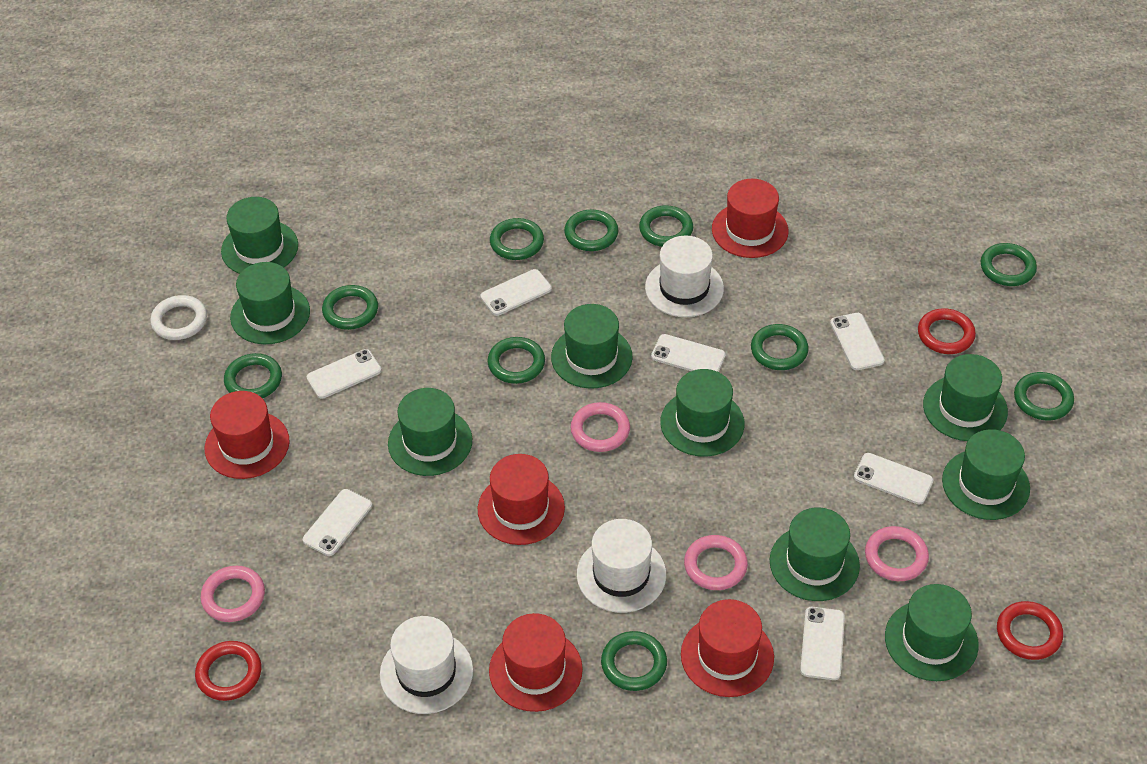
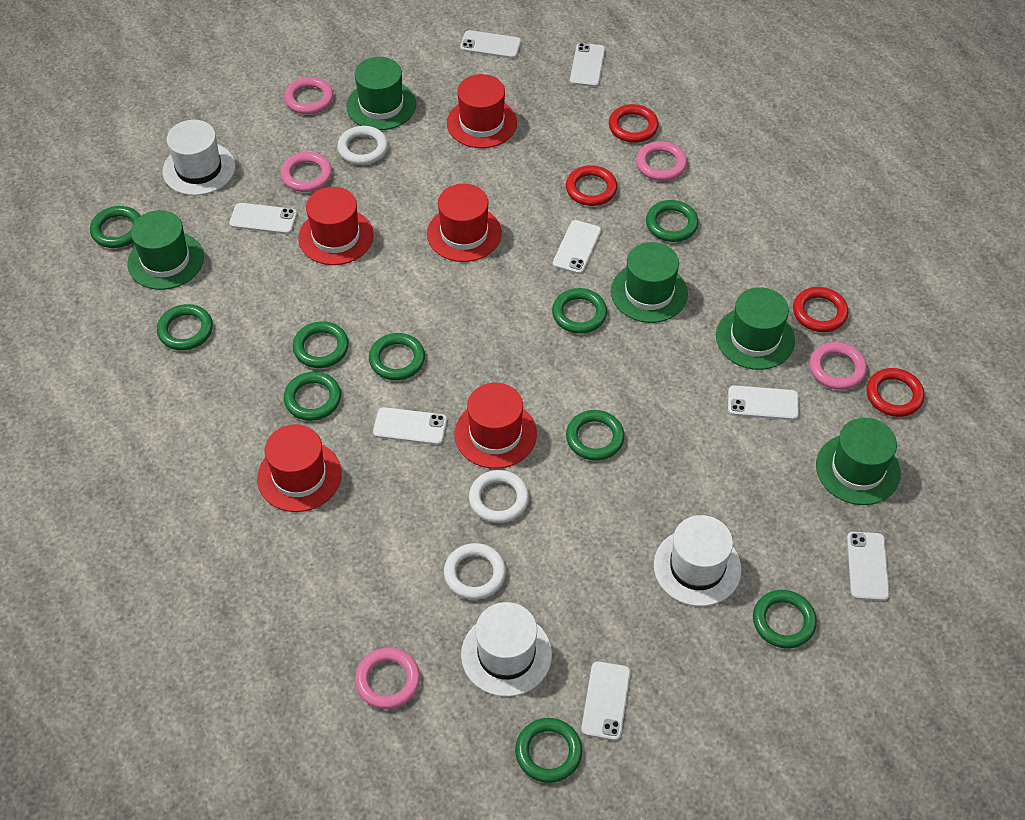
green hat: 9 -> 5
pink ring: 4 -> 5
red ring: 3 -> 4
white phone: 7 -> 8
white ring: 1 -> 3

